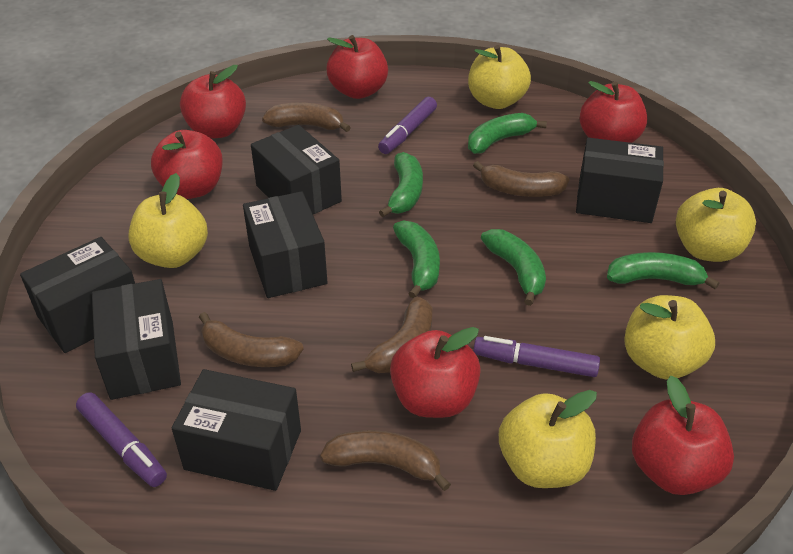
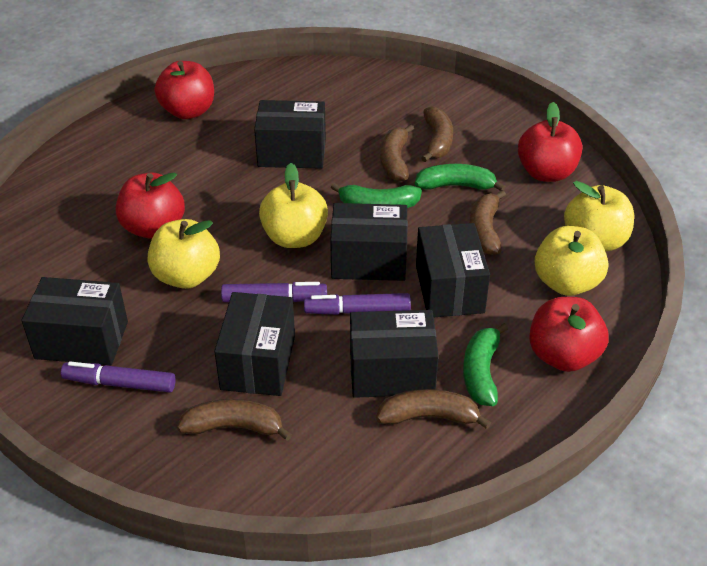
green banana: 5 -> 3
red apple: 6 -> 4
yellow apple: 5 -> 4

